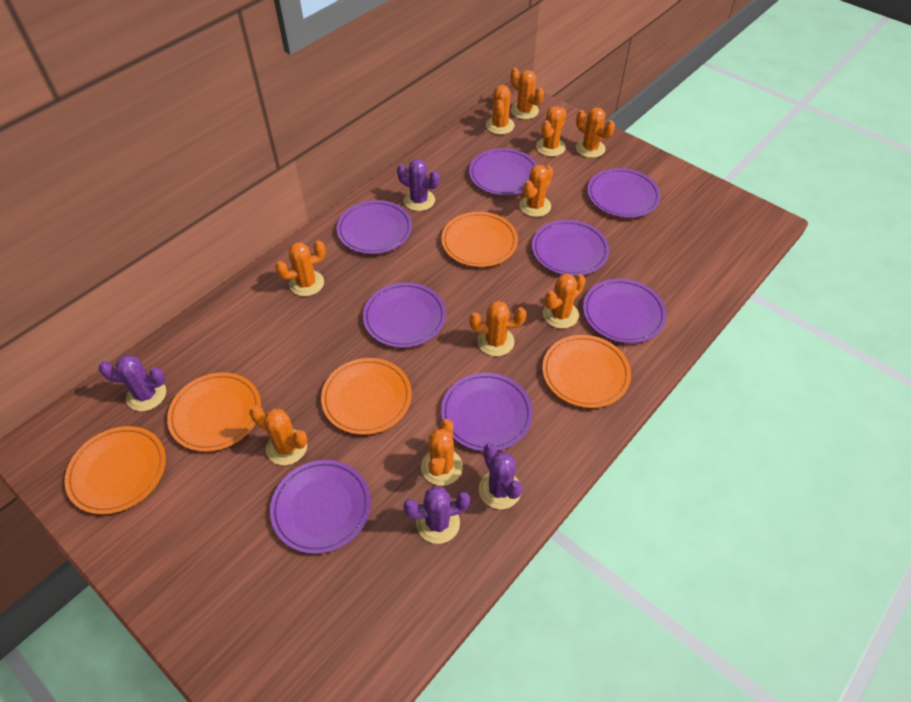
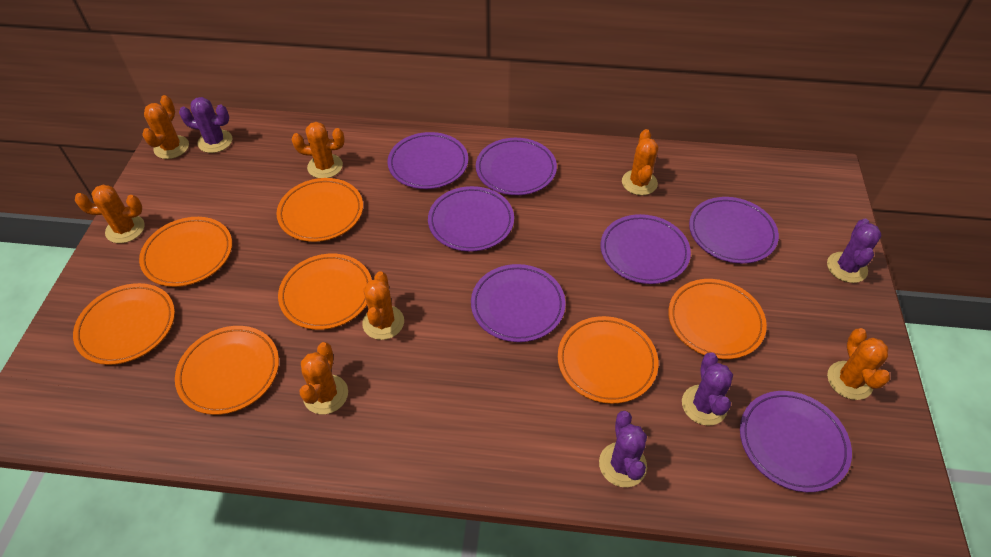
orange cactus: 10 -> 7
orange plate: 5 -> 7
purple plate: 8 -> 7

